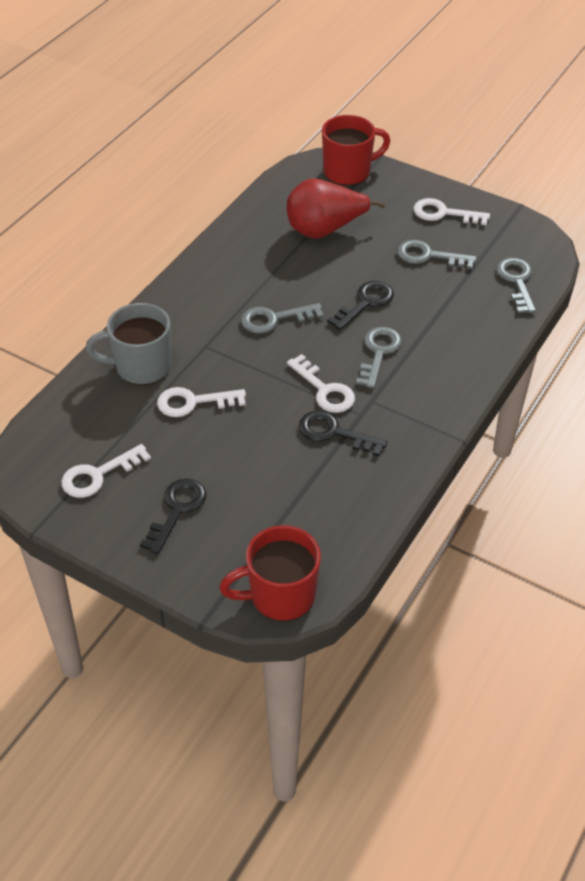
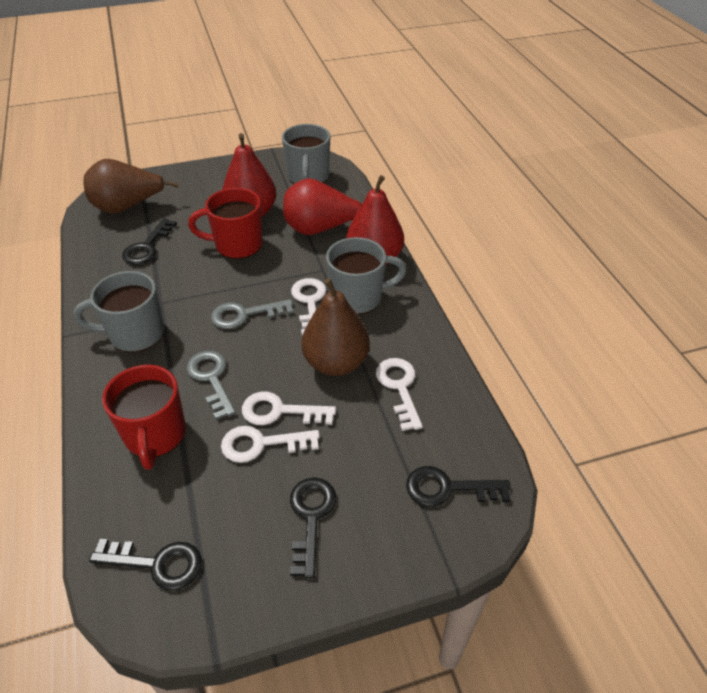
black key: 3 -> 4
brown pear: 0 -> 2
grey key: 4 -> 2
grey mug: 1 -> 3
red pear: 1 -> 3

